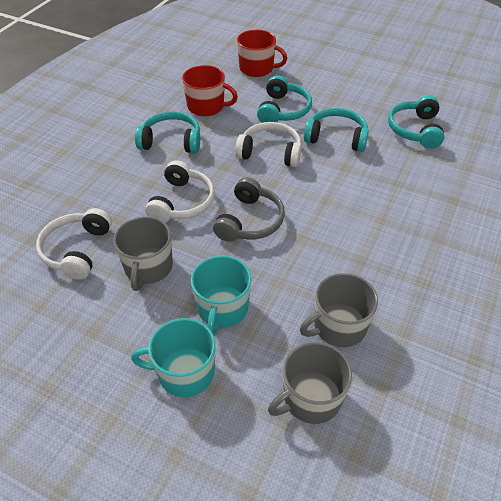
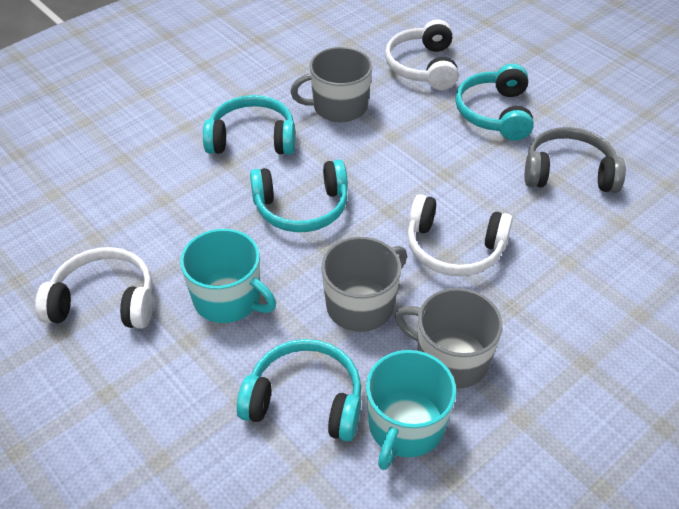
red mug: 2 -> 0

